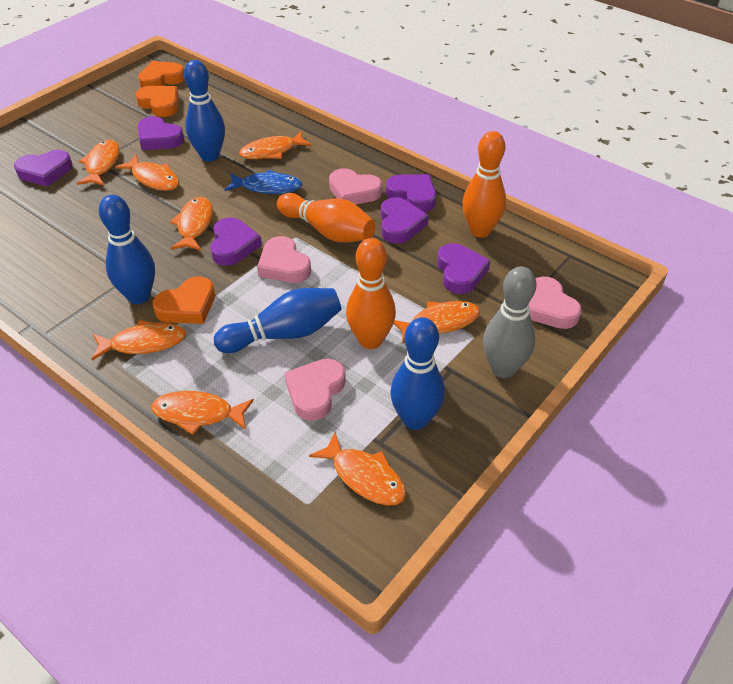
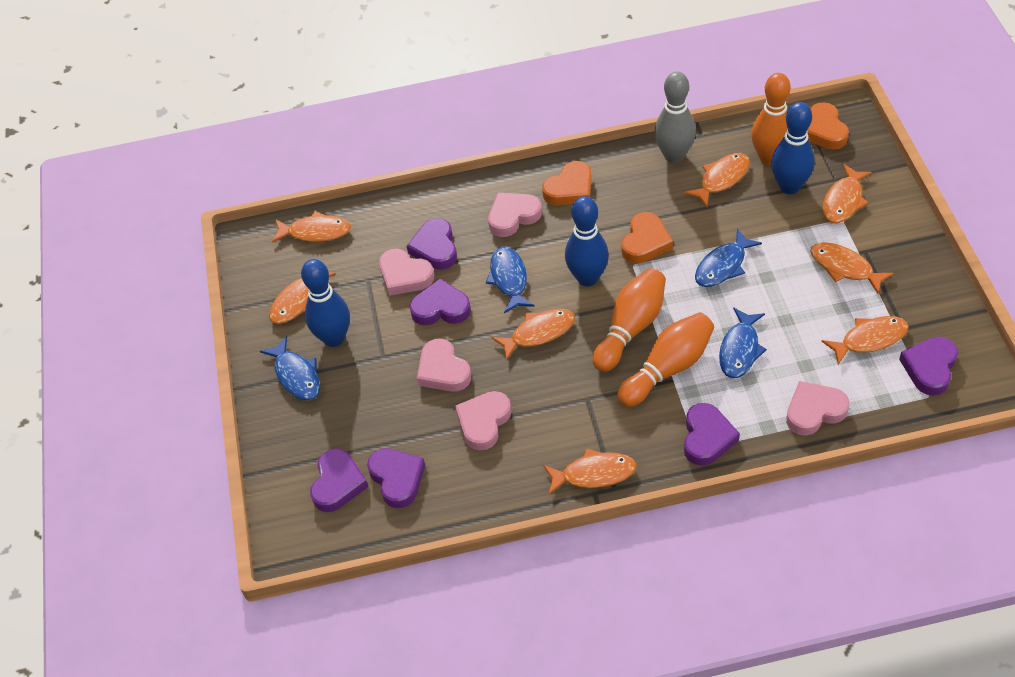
blue bowling pin: 4 -> 3
blue fish: 1 -> 4
pink heart: 4 -> 5

